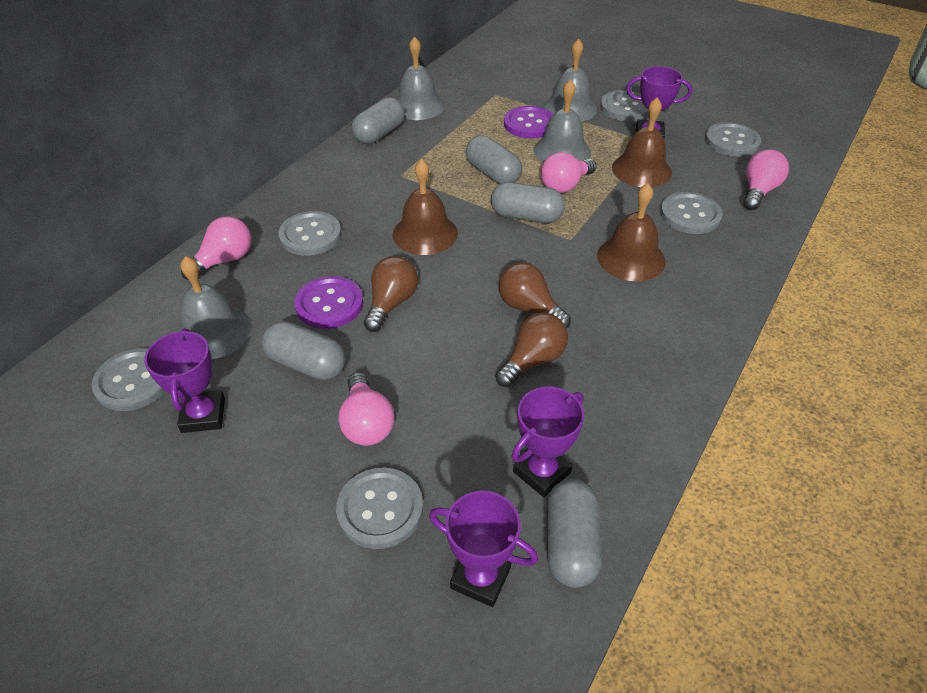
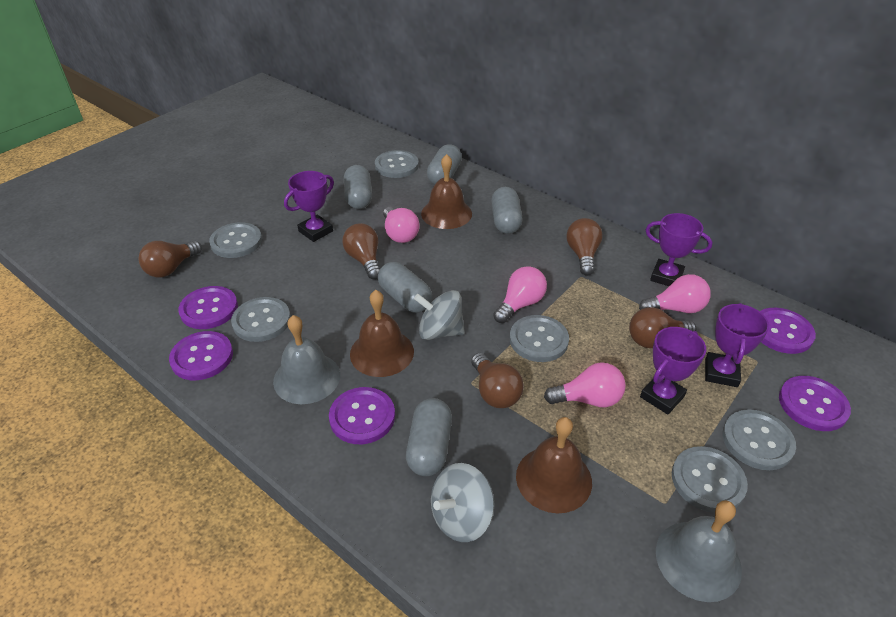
brown light bulb: 3 -> 5
grey bell: 4 -> 2
grey spinning top: 0 -> 2
purple button: 2 -> 5

